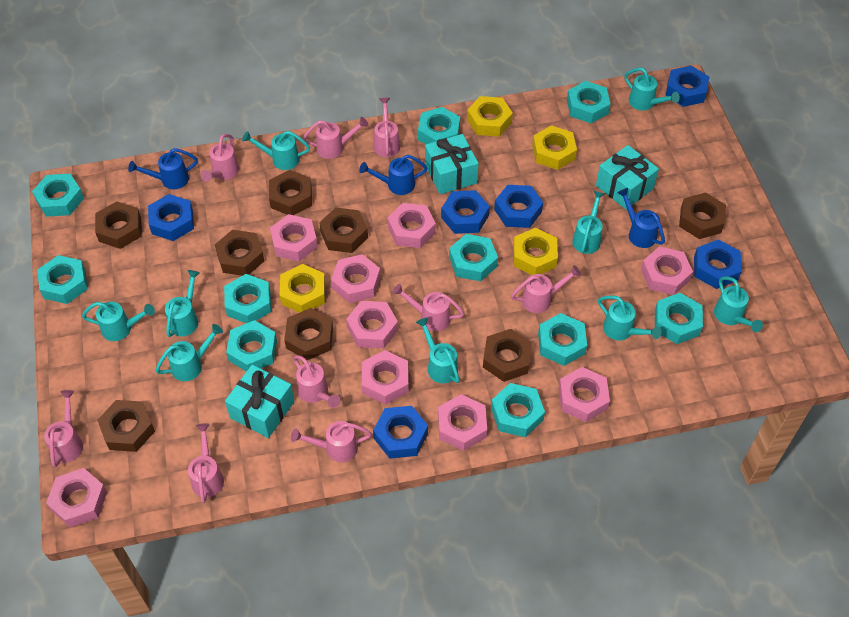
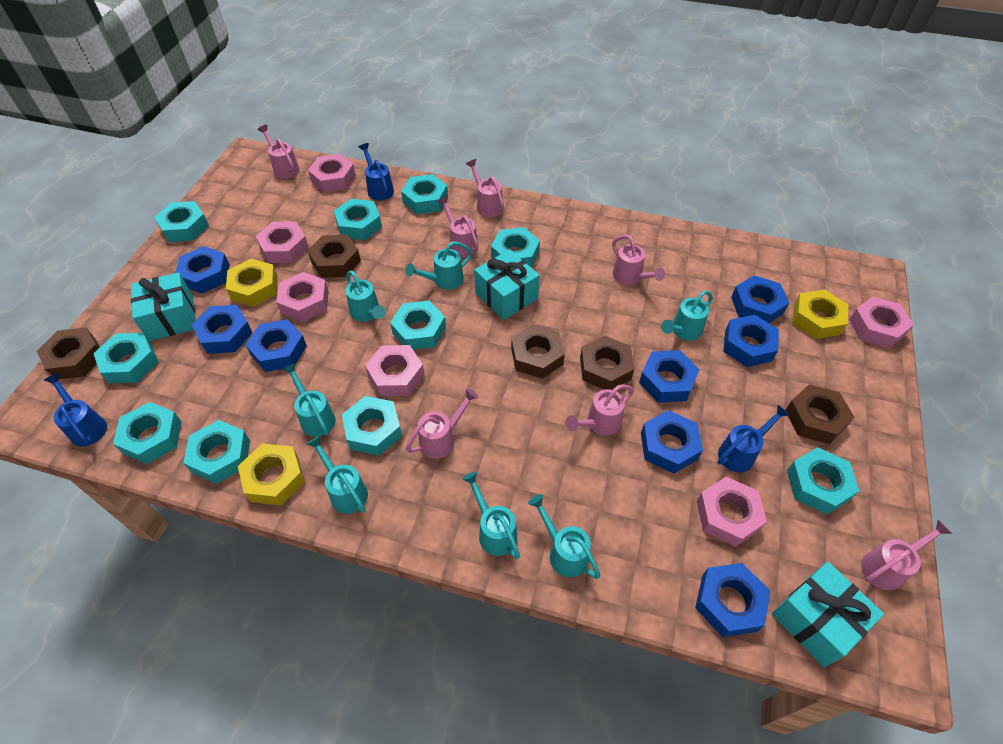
blue nut: 6 -> 8
brown nut: 8 -> 5
pink nut: 9 -> 6
pink watering can: 9 -> 7
turquoise watering can: 9 -> 7
yellow nut: 4 -> 3

